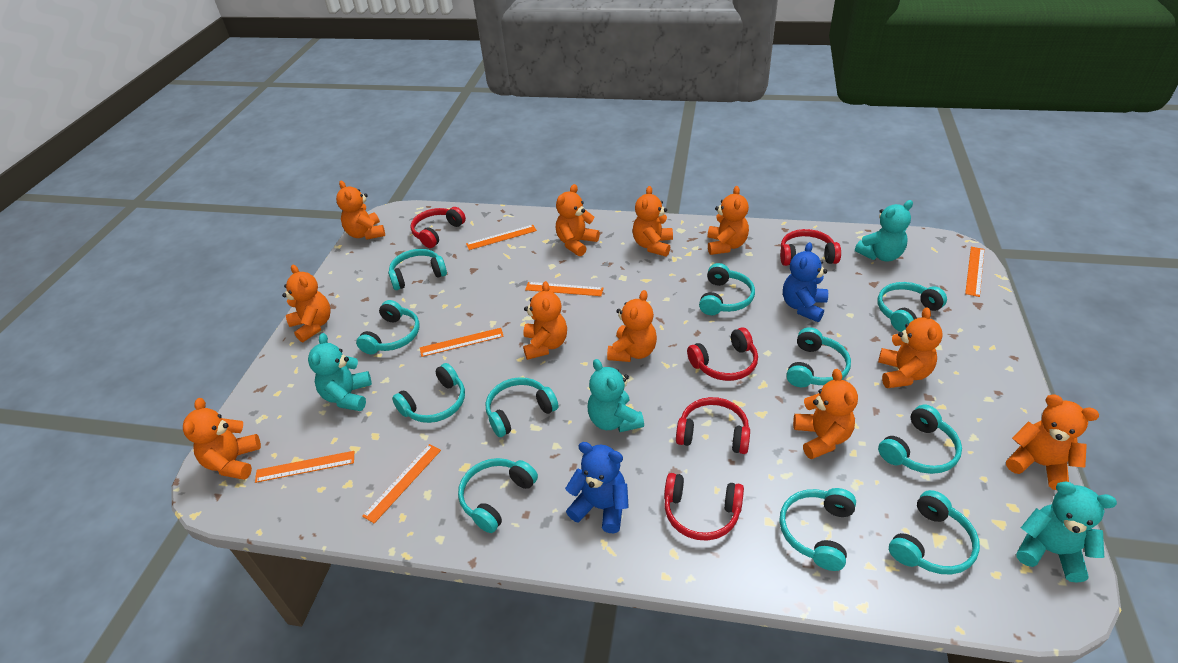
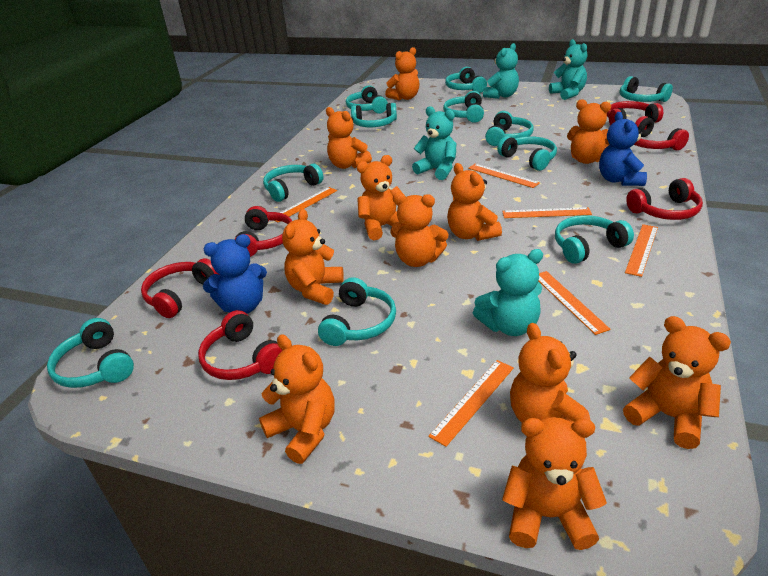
red headphones: 5 -> 6

